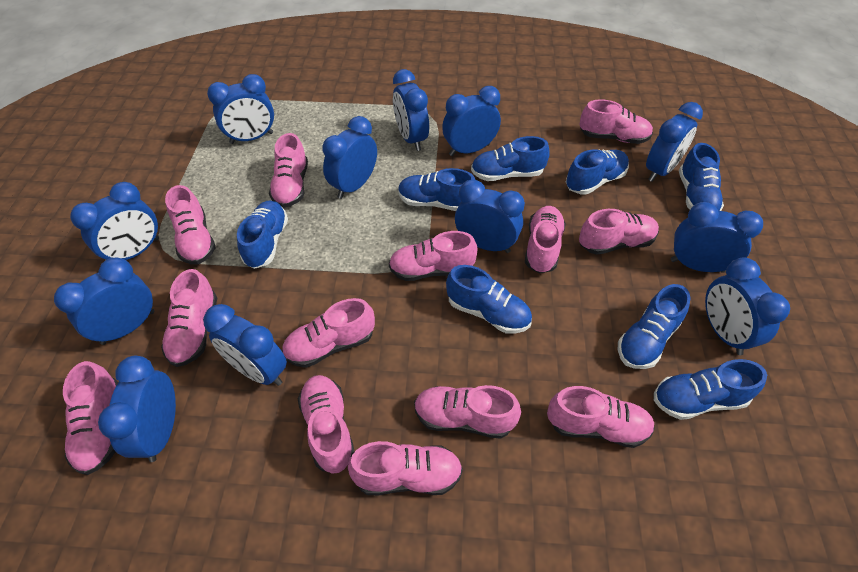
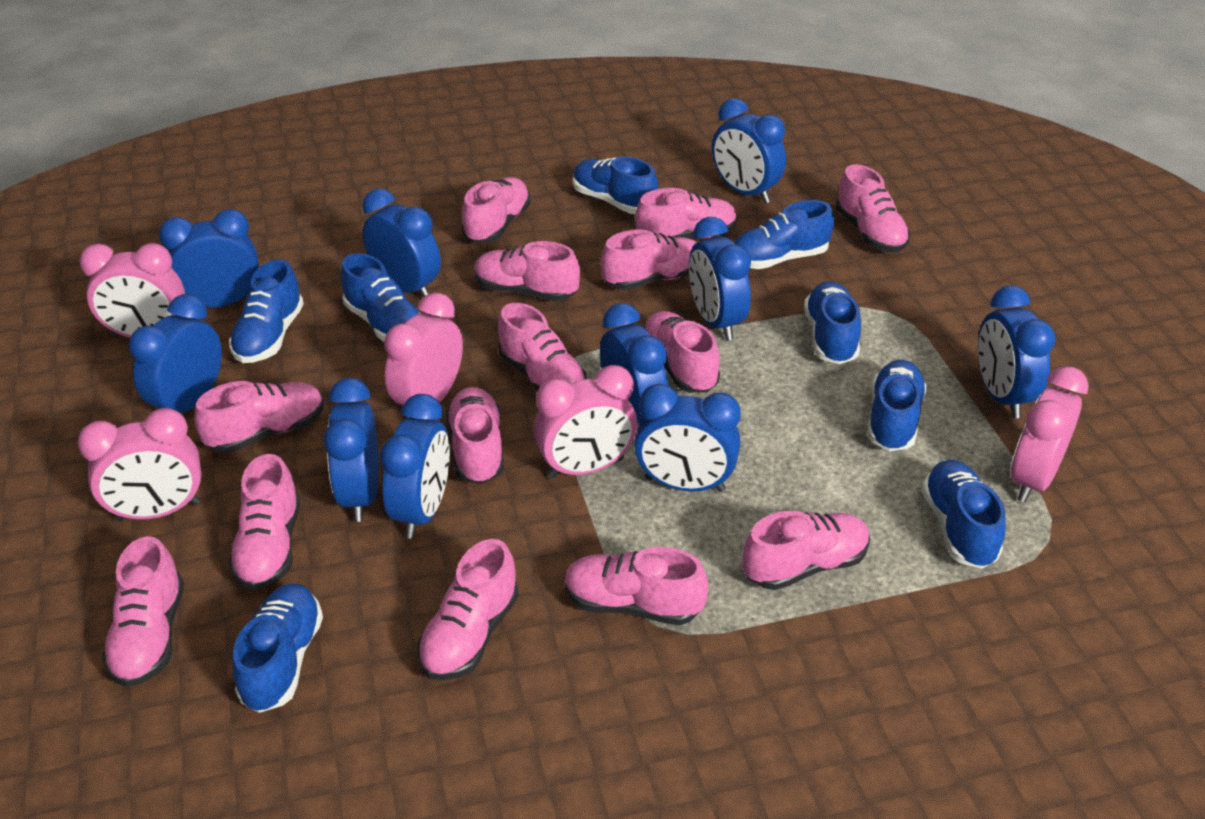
blue clock: 12 -> 10
pink clock: 0 -> 5
pink shoe: 13 -> 14

